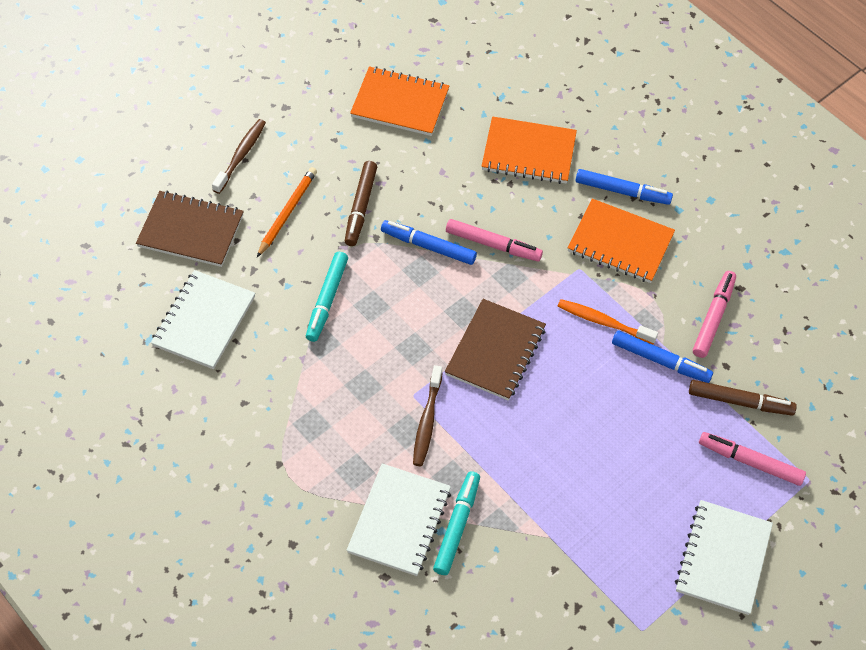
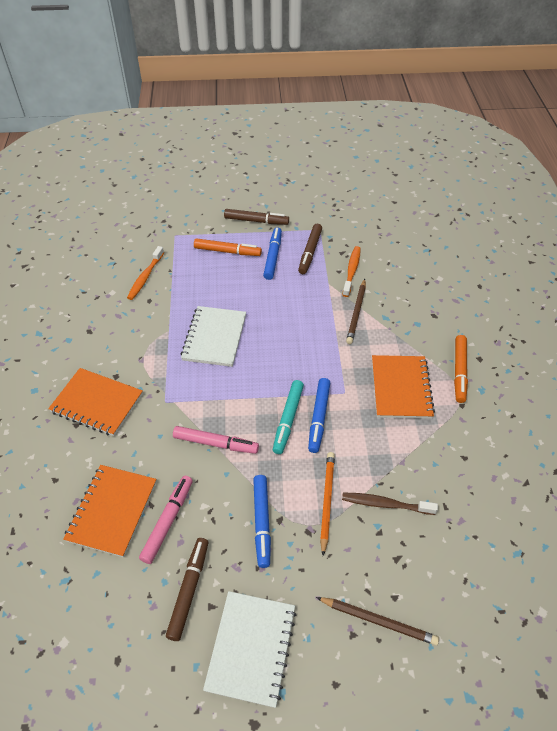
brown marker: 2 -> 3
brown notebook: 2 -> 0
brown pencil: 0 -> 2
brown toothbrush: 2 -> 1
orange marker: 0 -> 2
orange toothbrush: 1 -> 2
pink marker: 3 -> 2
turquoise marker: 2 -> 1
white notebook: 3 -> 2

